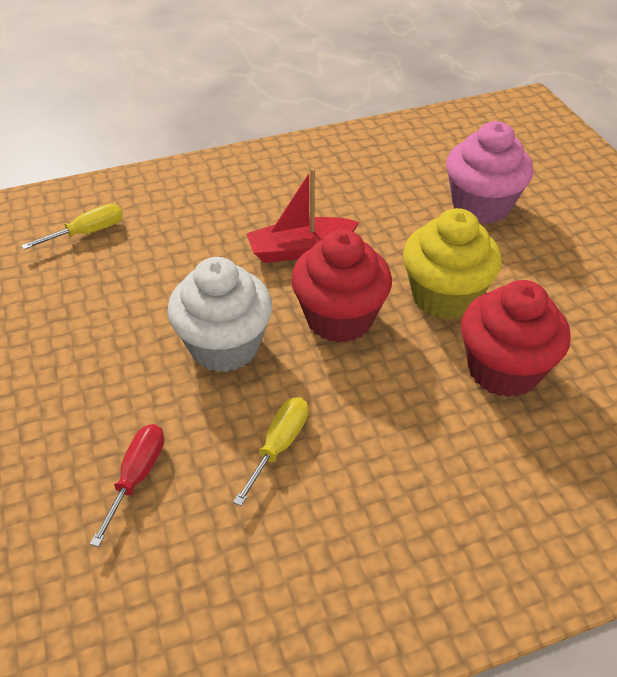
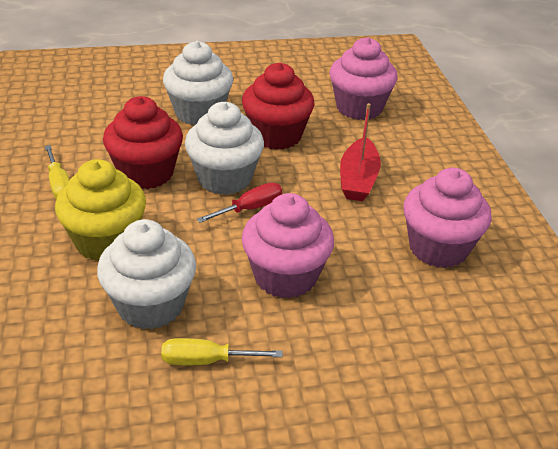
pink cupcake: 1 -> 3
white cupcake: 1 -> 3

